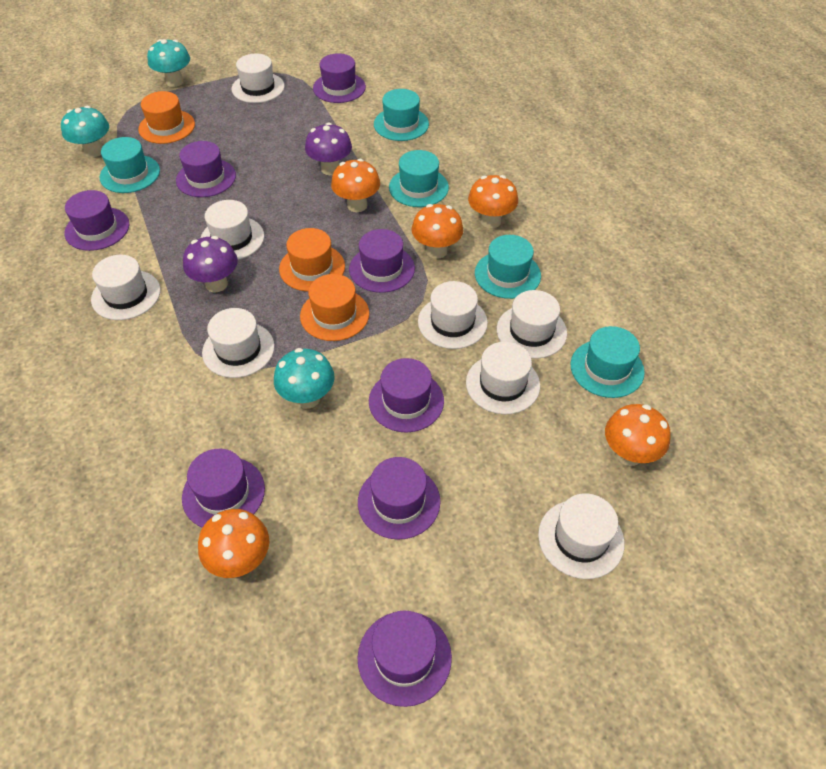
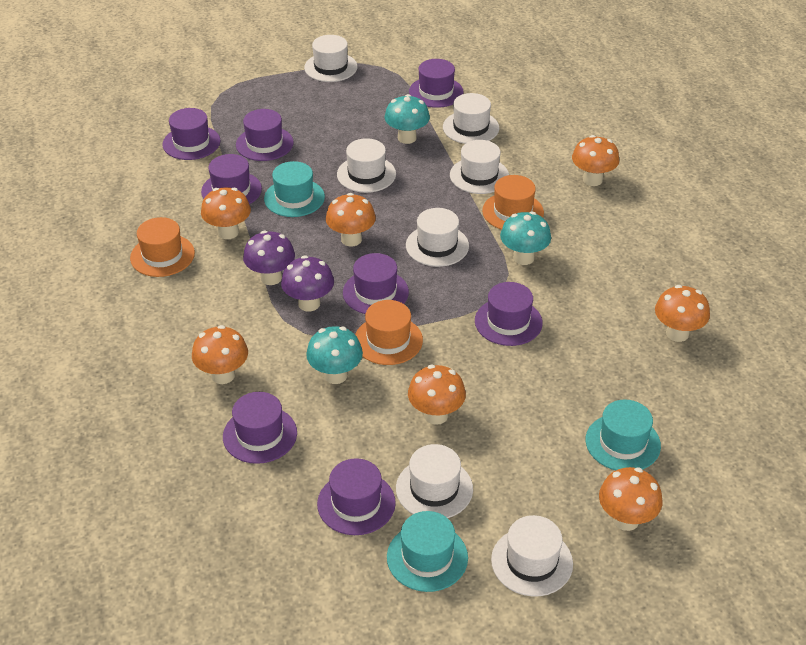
orange mushroom: 5 -> 7
turquoise hat: 5 -> 3
white hat: 8 -> 7

